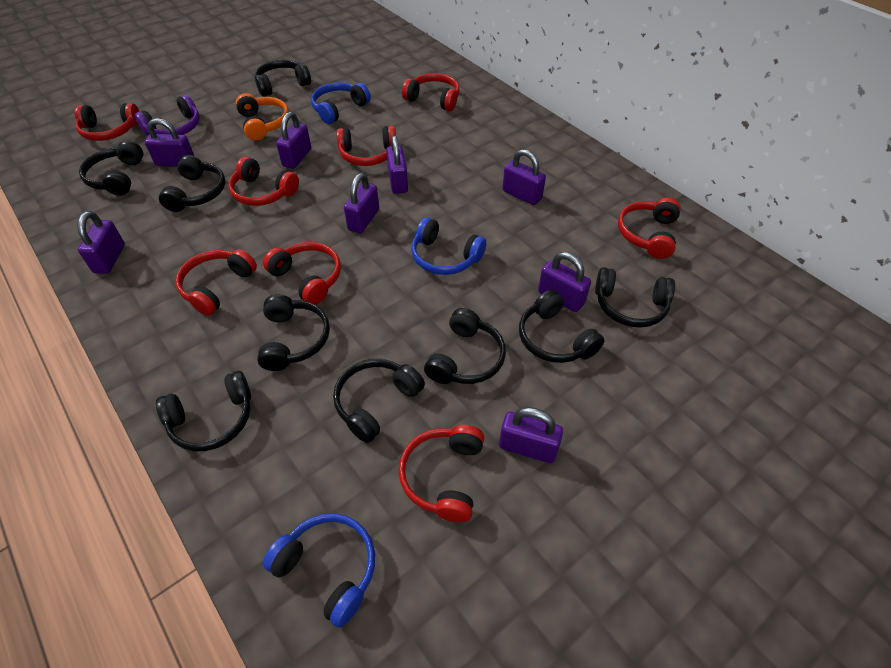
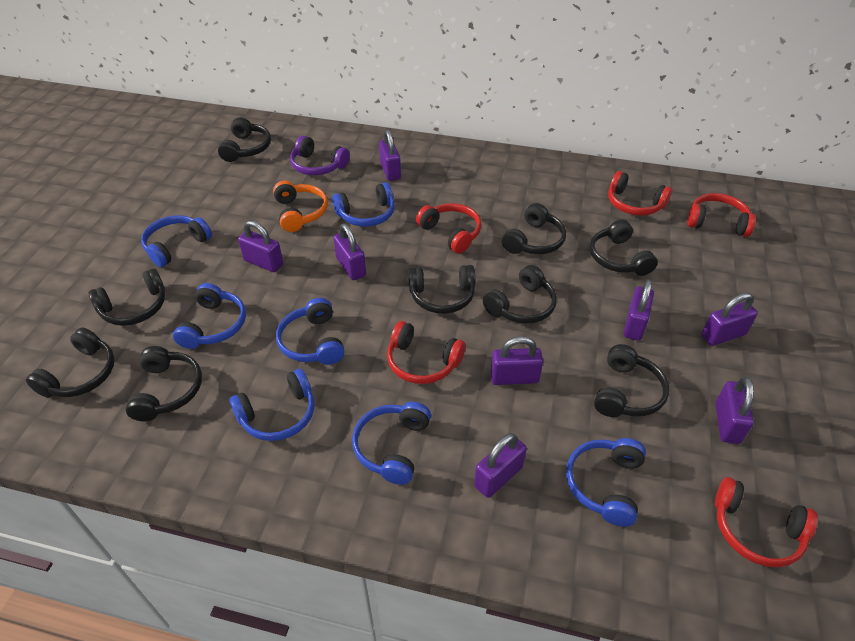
blue headphones: 3 -> 7
red headphones: 8 -> 5

